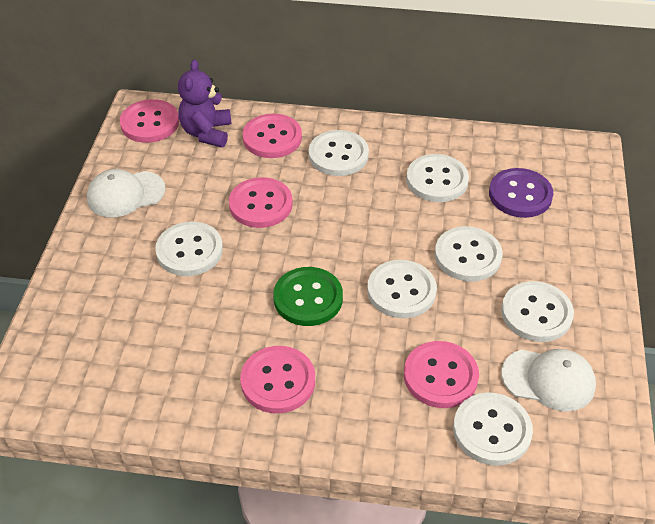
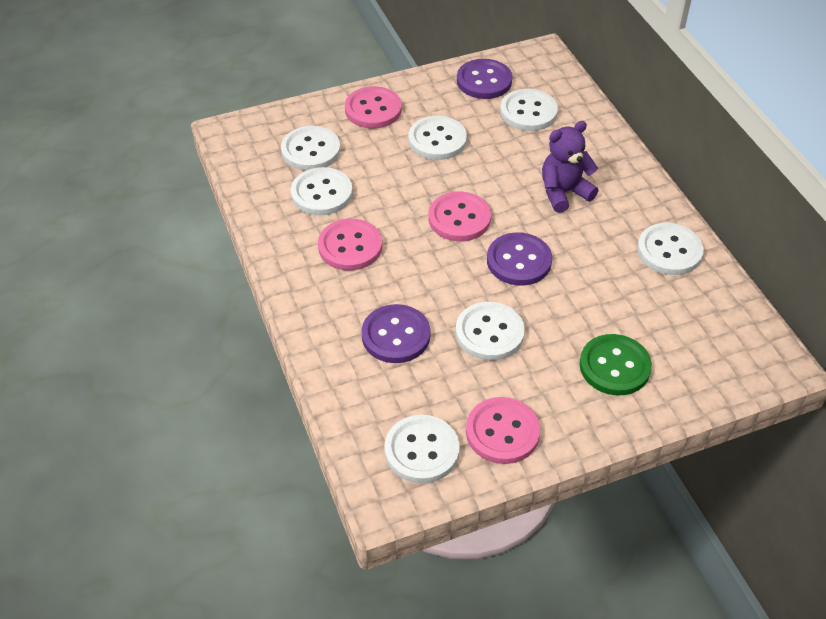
pink button: 5 -> 4
purple button: 1 -> 3
white cap: 2 -> 0

